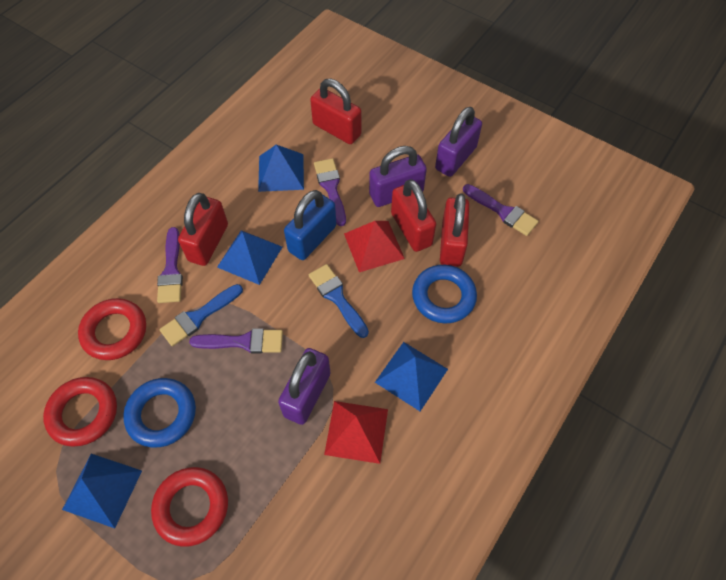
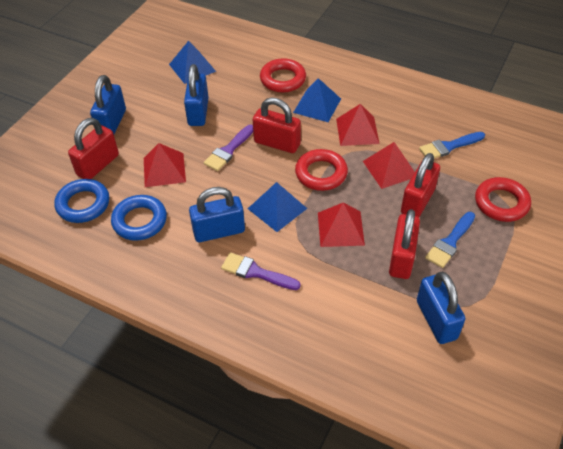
blue padlock: 1 -> 4
blue pyramid: 4 -> 3
purple brush: 4 -> 2
purple padlock: 3 -> 0
red pyramid: 2 -> 4

